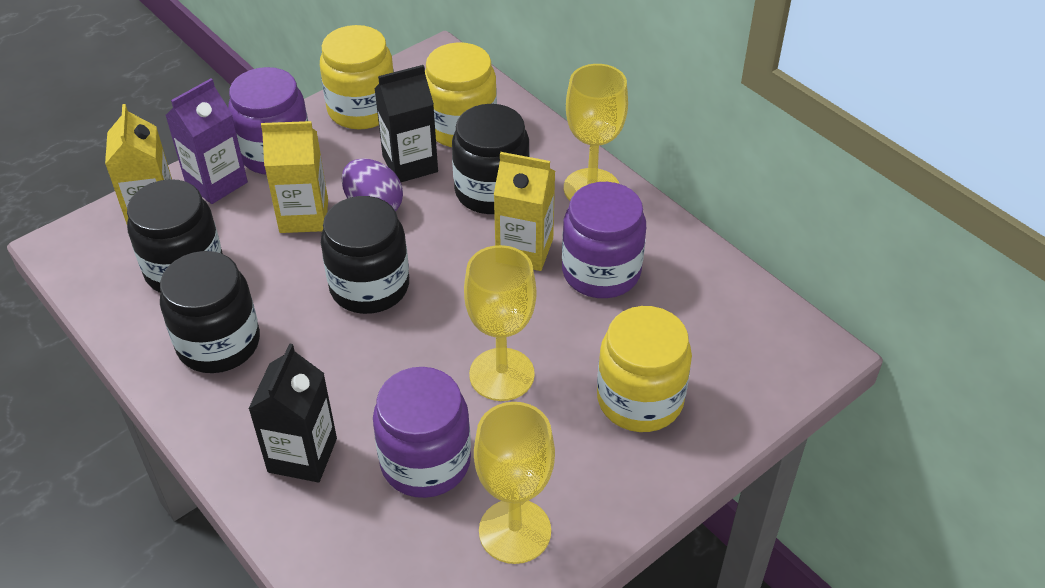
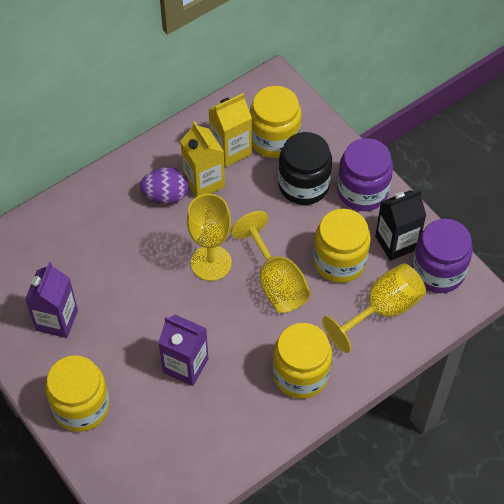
black carton: 2 -> 1
black jar: 4 -> 1
purple carton: 1 -> 2
purple jar: 3 -> 2
yellow carton: 3 -> 2
yellow jar: 3 -> 4

